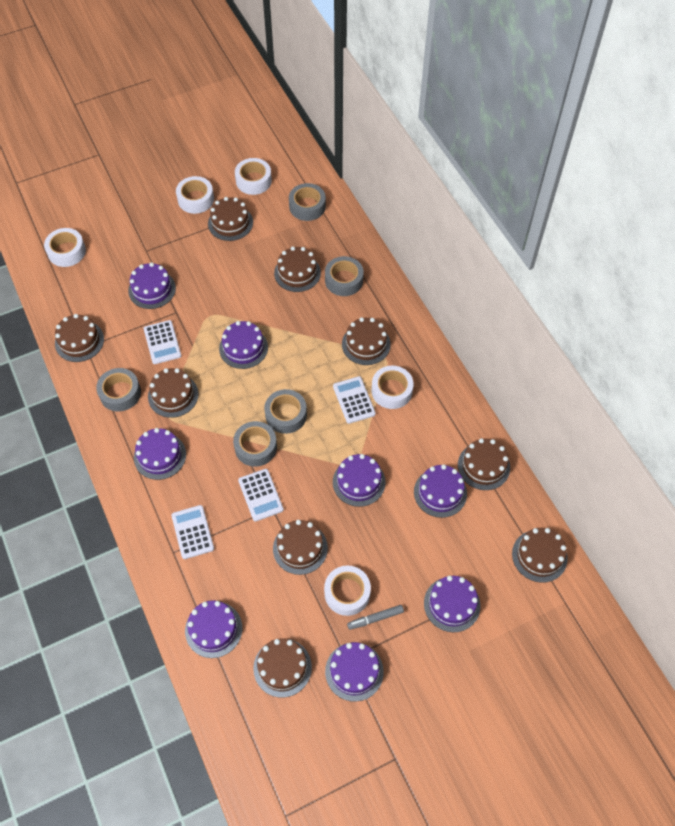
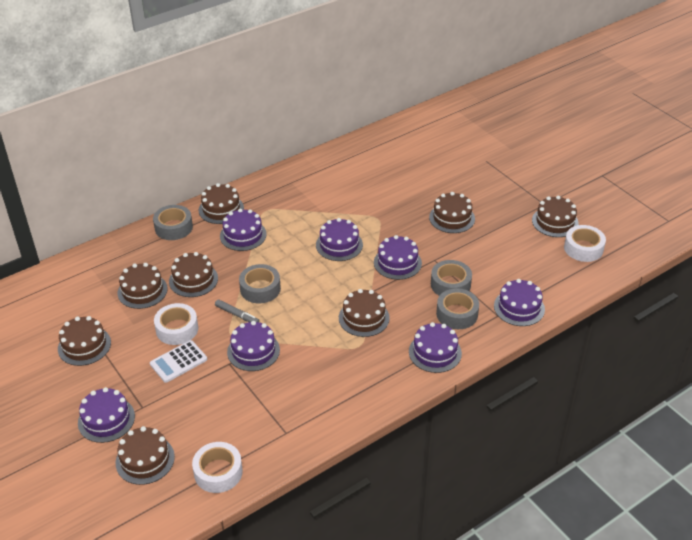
brown cake: 9 -> 8
grey tape: 5 -> 4
purple cake: 8 -> 7
white calculator: 4 -> 1
white tape: 5 -> 3

